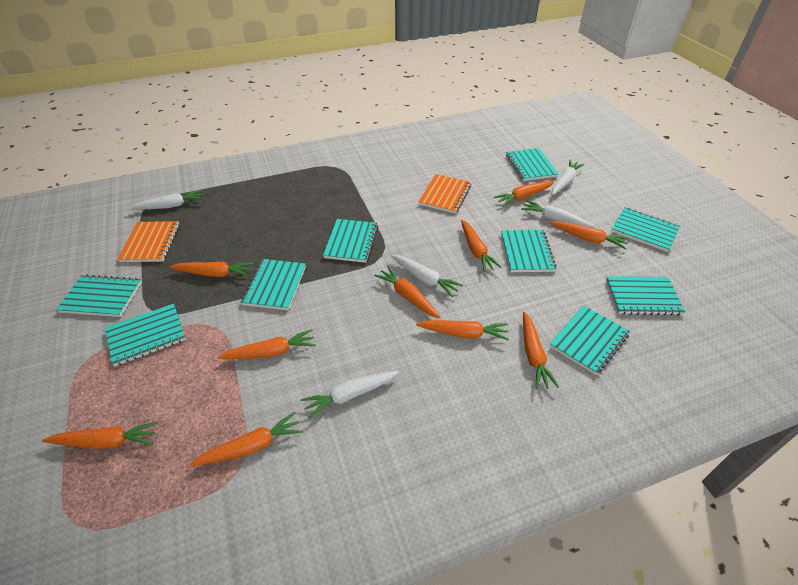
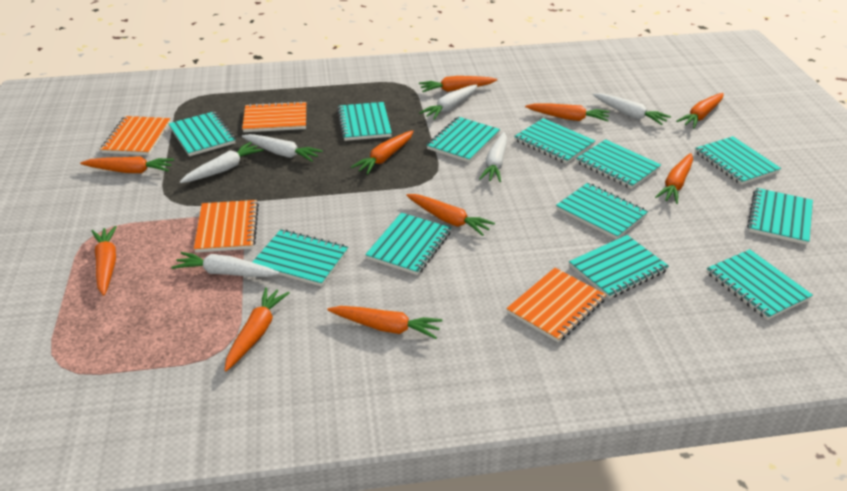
orange notebook: 2 -> 4
turquoise notebook: 9 -> 12
white carrot: 5 -> 6

